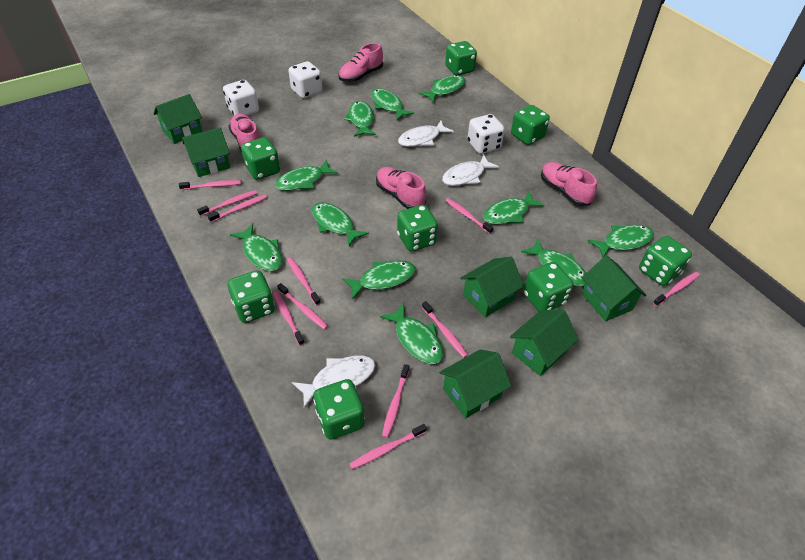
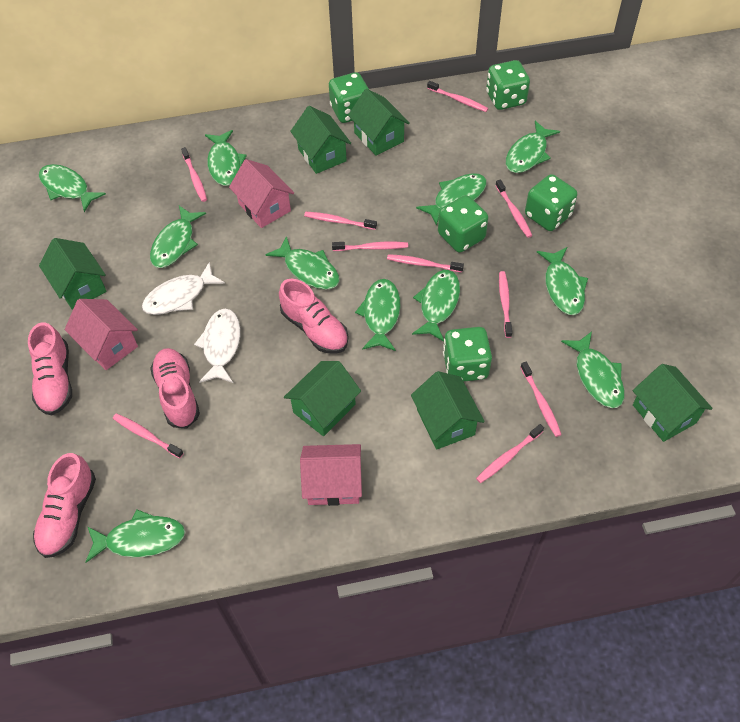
green dice: 8 -> 5
pink house: 0 -> 3
pink toothbrush: 11 -> 10
white dice: 3 -> 0
white fish: 3 -> 2

